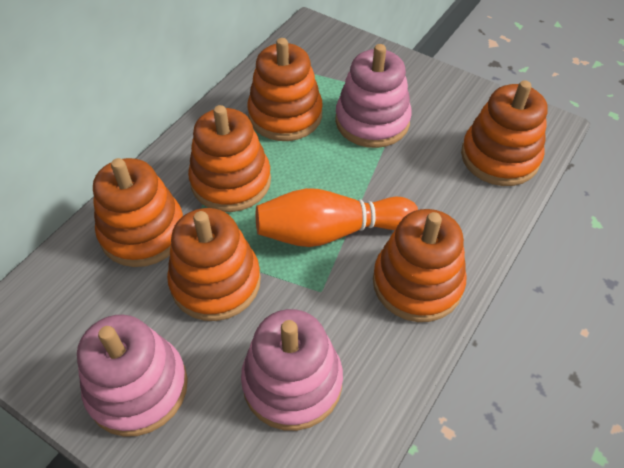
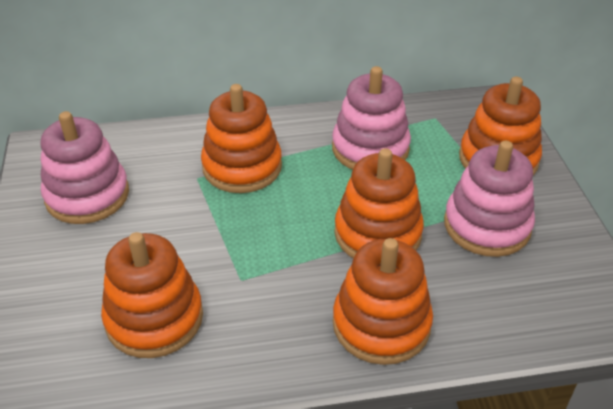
orange bowling pin: 1 -> 0
orange stacking toy: 6 -> 5

